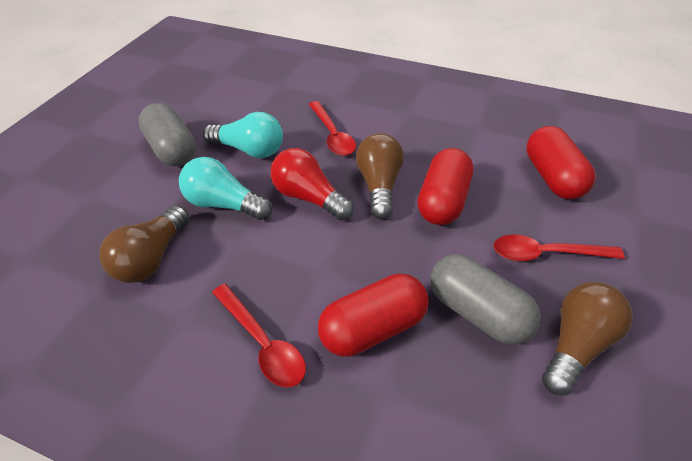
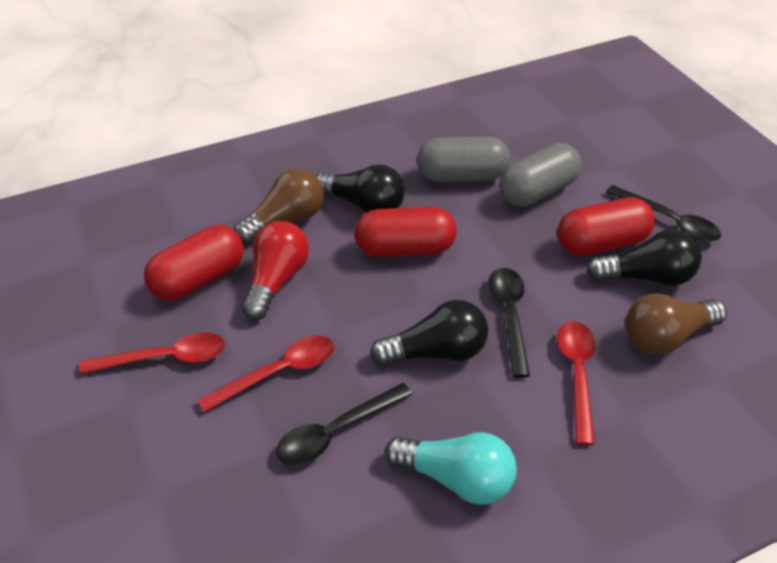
black light bulb: 0 -> 3
black spoon: 0 -> 3
brown light bulb: 3 -> 2
turquoise light bulb: 2 -> 1

